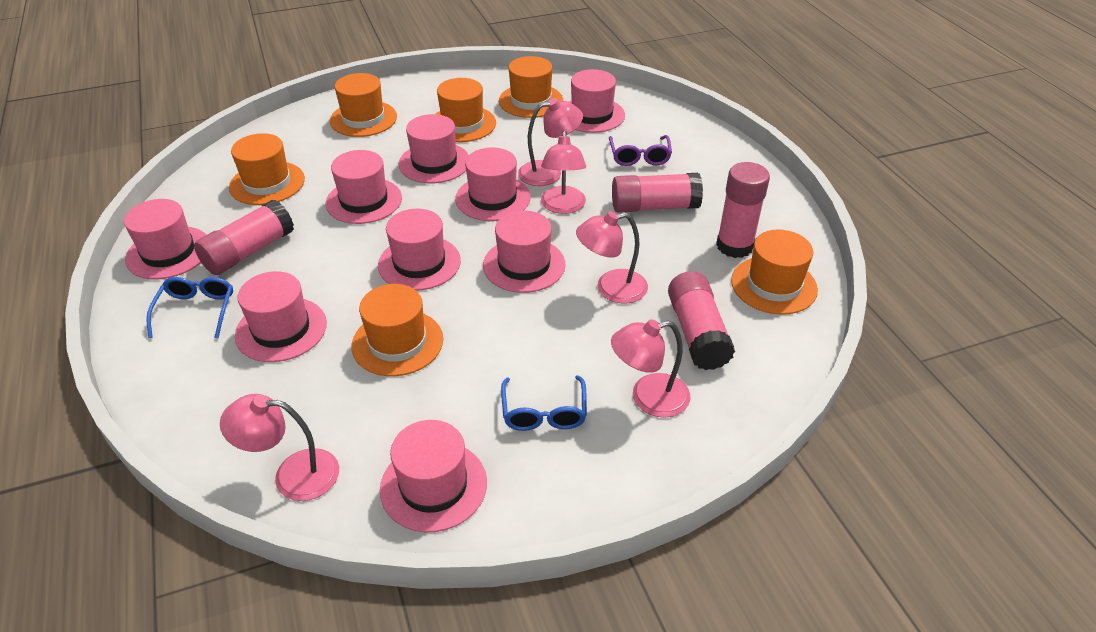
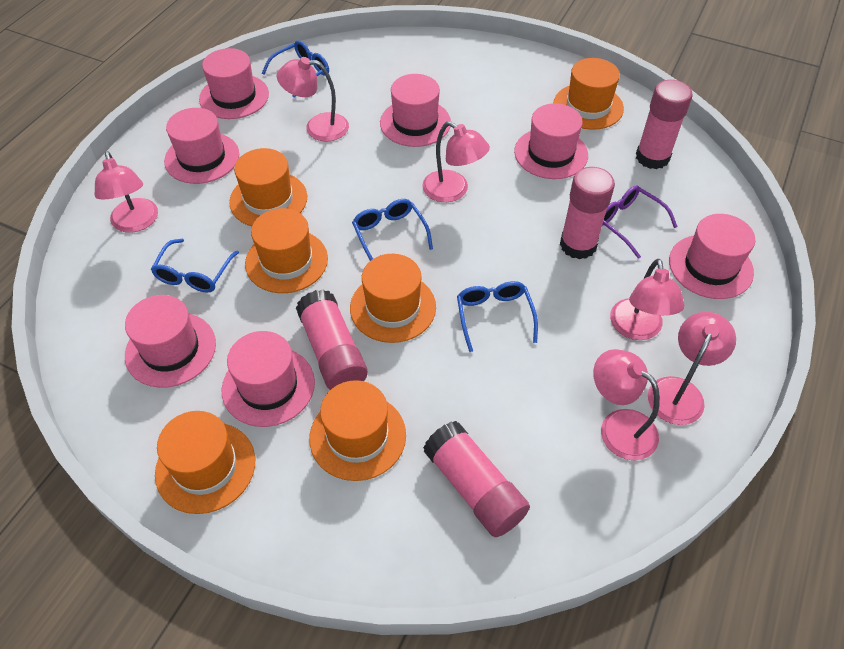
blue glasses: 2 -> 4
pink hat: 9 -> 7
pink lamp: 5 -> 6

